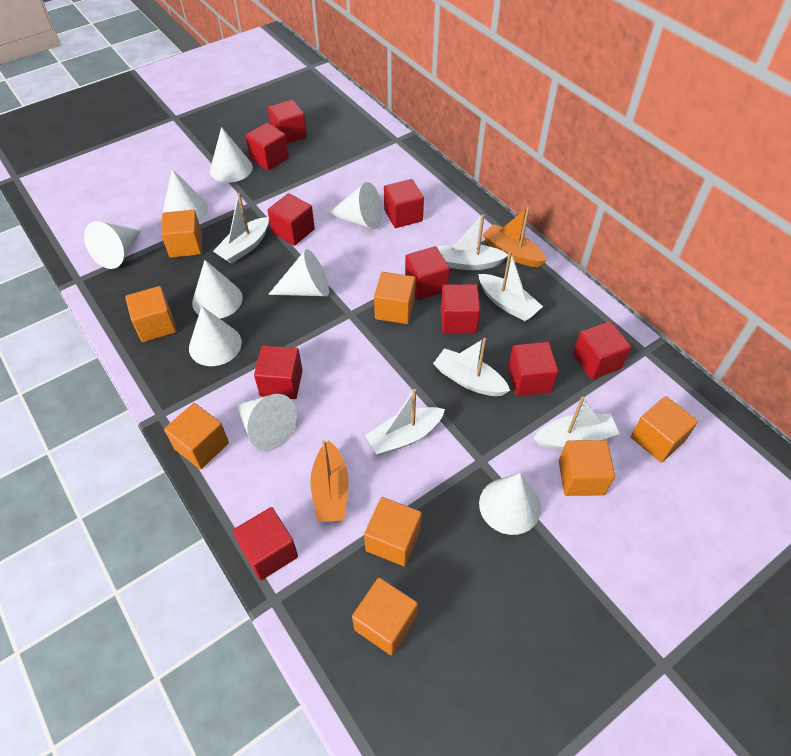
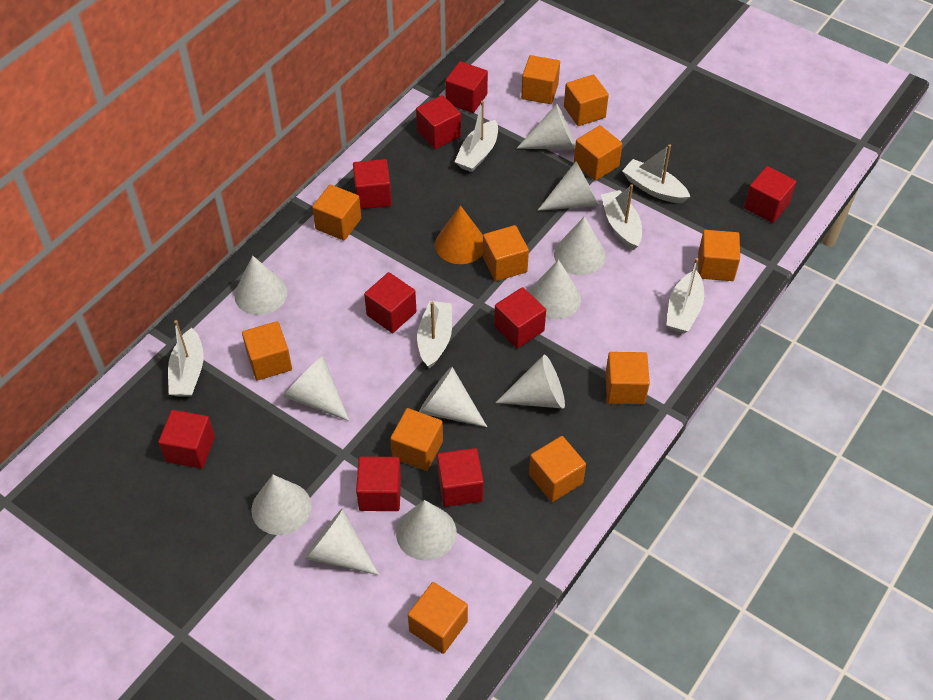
orange boat: 2 -> 0
orange cone: 0 -> 1
orange cube: 8 -> 11
red cube: 10 -> 9
white cone: 9 -> 11

